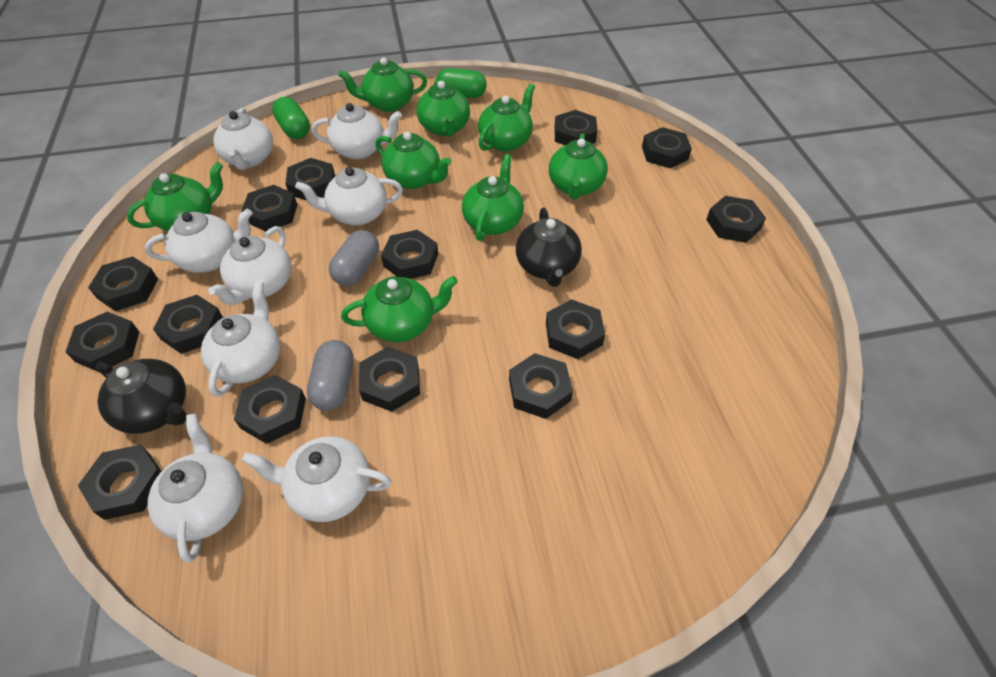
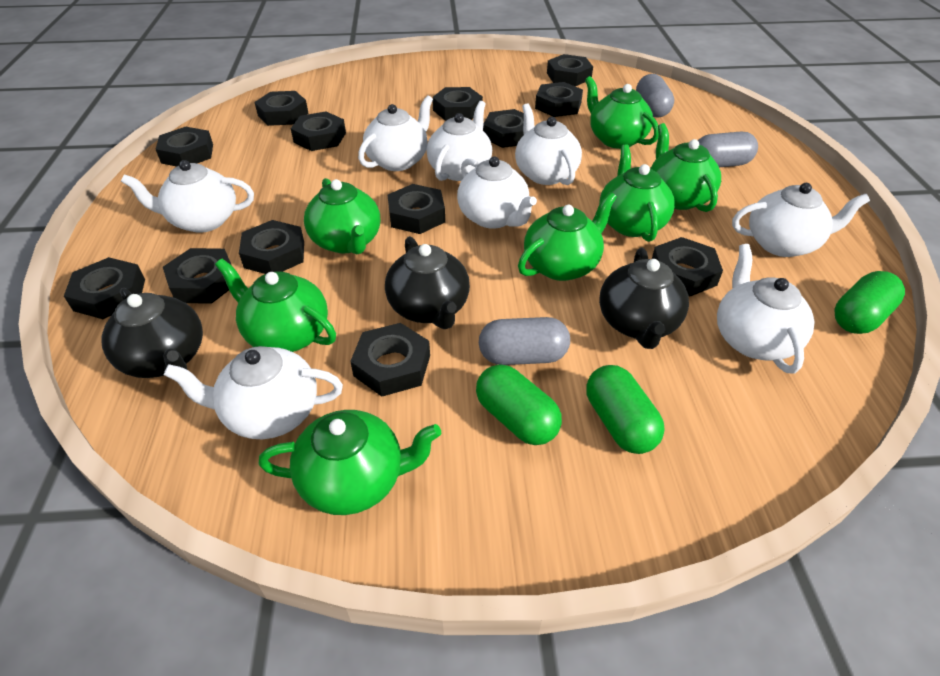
black nut: 14 -> 13
black teapot: 2 -> 3
green capsule: 2 -> 3
green teapot: 8 -> 7
grey capsule: 2 -> 3

